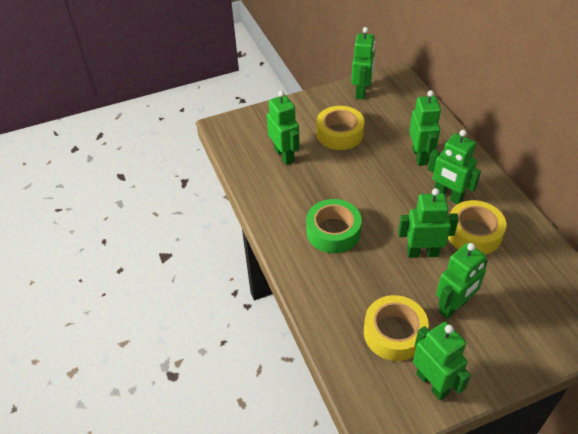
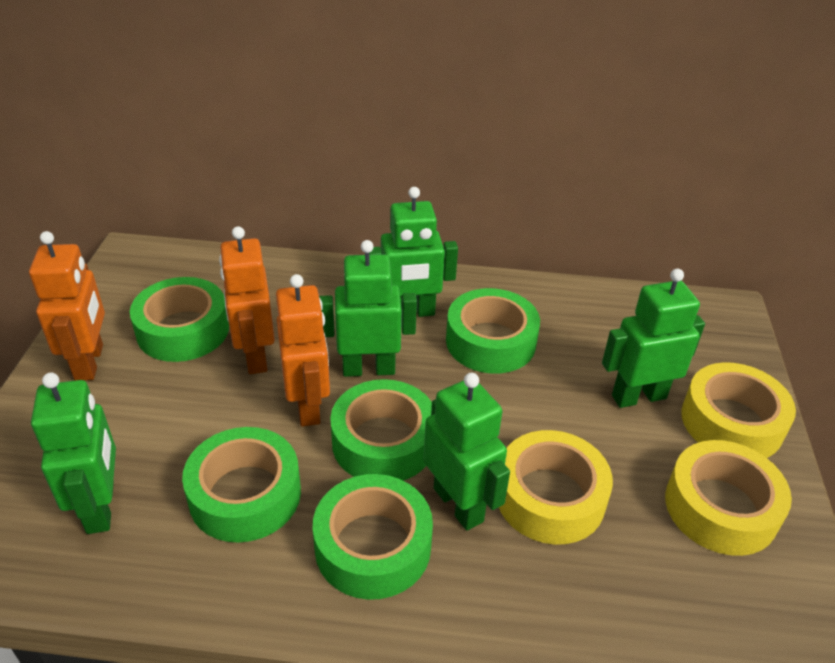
green robot: 7 -> 5
green tape: 1 -> 5
orange robot: 0 -> 3

